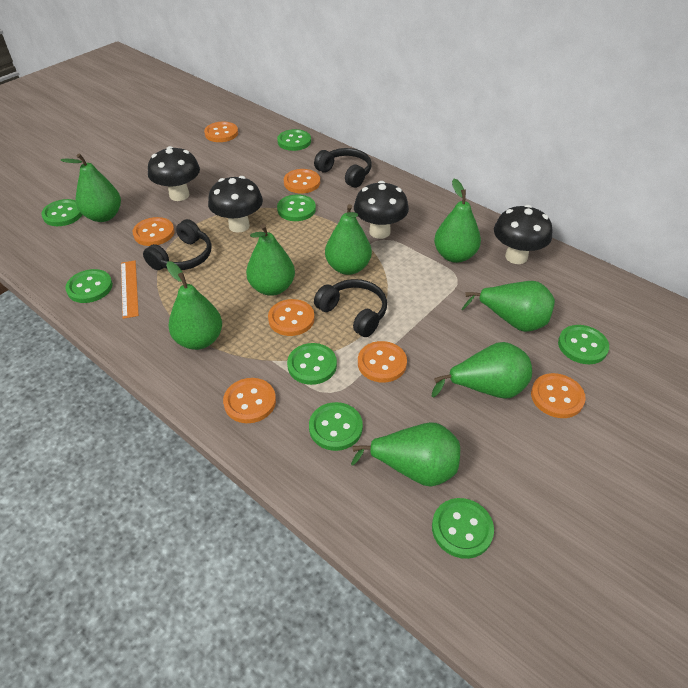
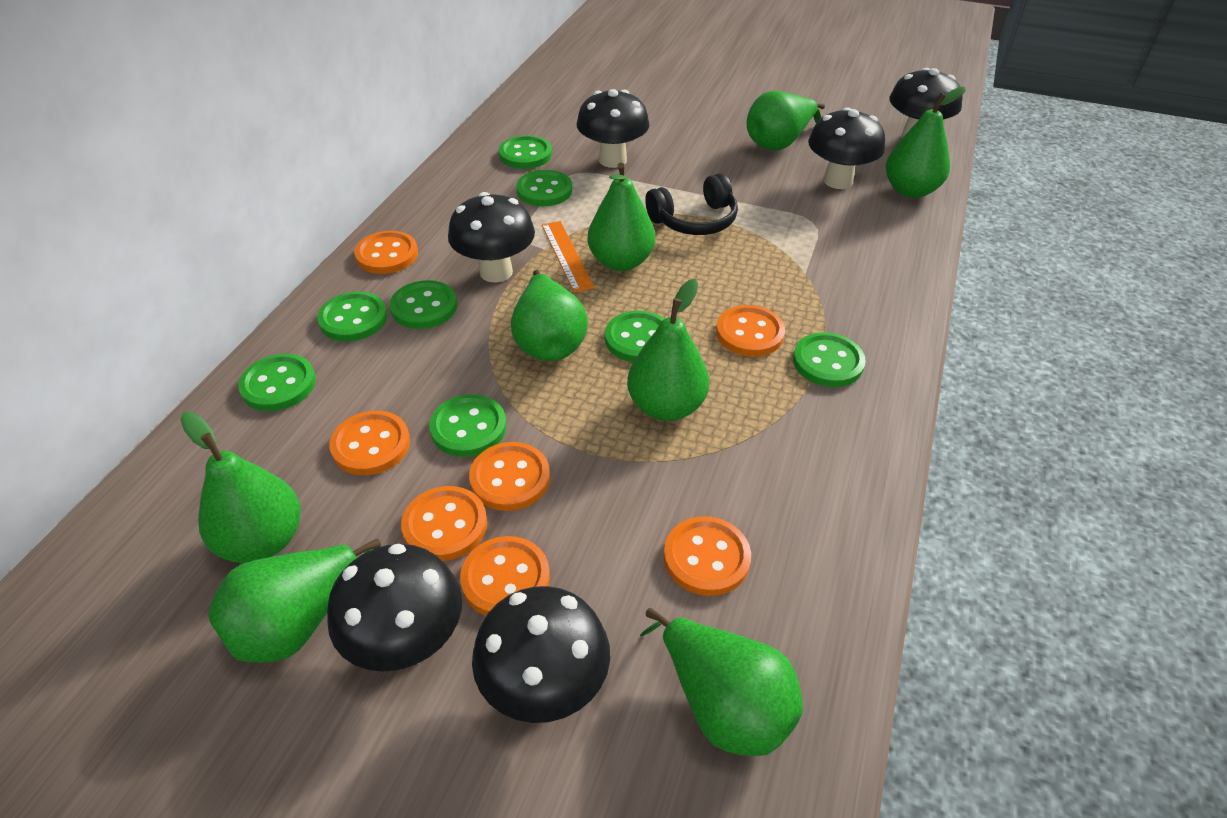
black headphones: 3 -> 1
black mushroom: 4 -> 6

